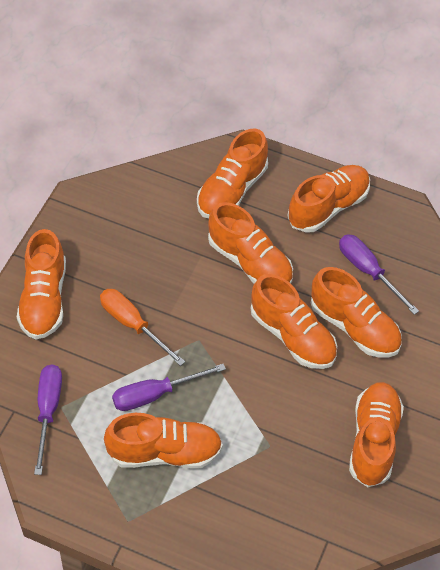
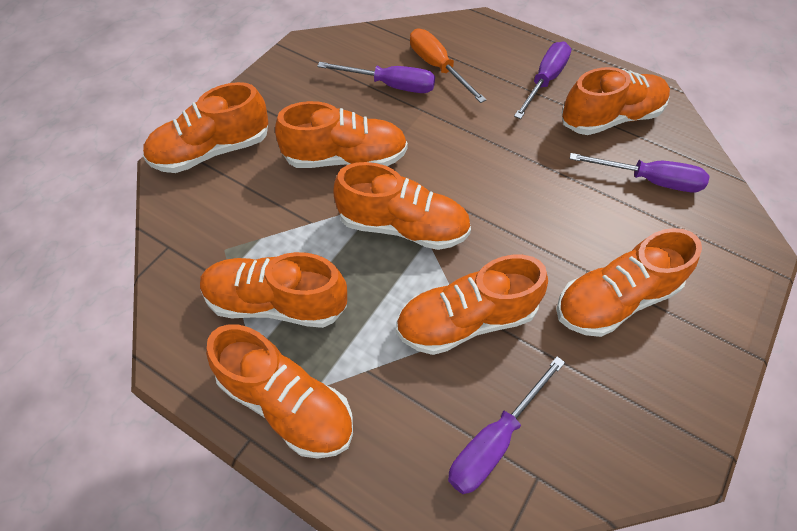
purple screwdriver: 3 -> 4

